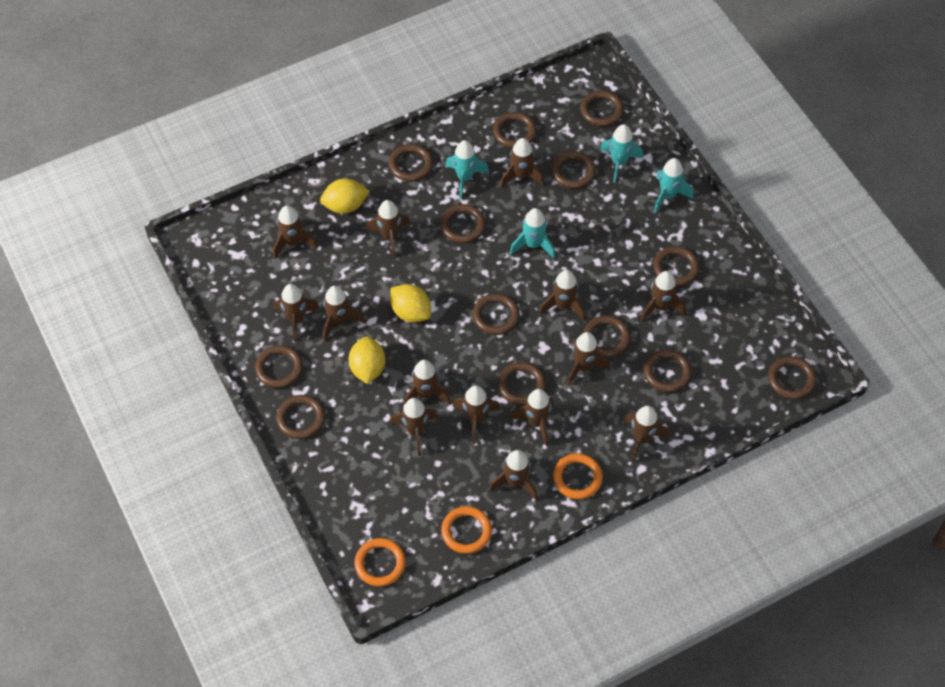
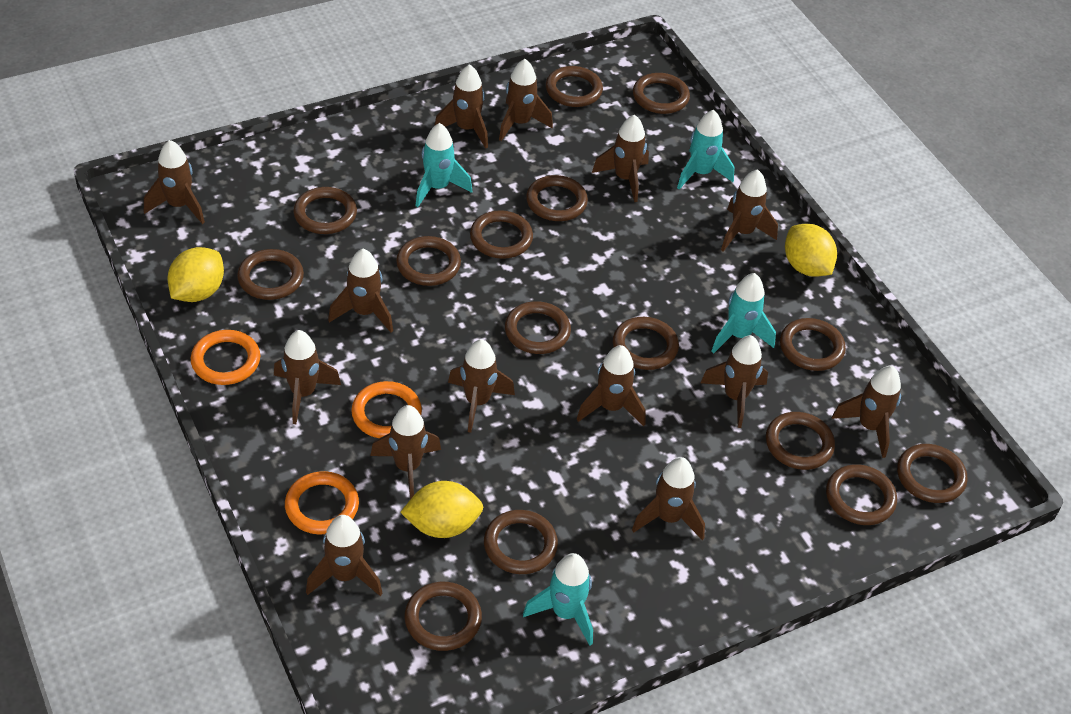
brown ring: 13 -> 15

